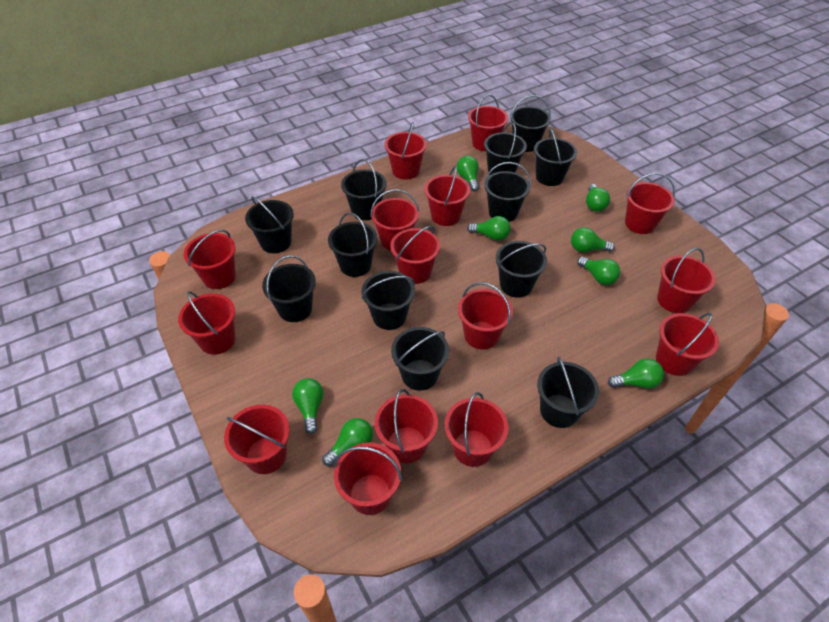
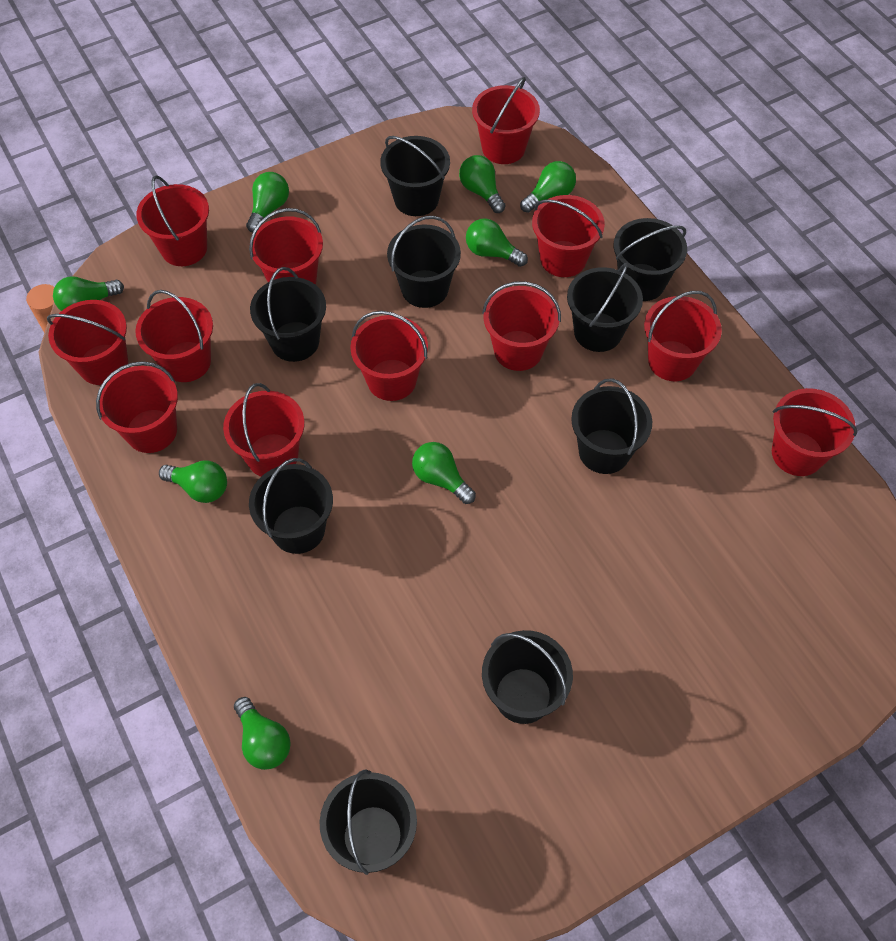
black bucket: 12 -> 9
red bucket: 15 -> 12

